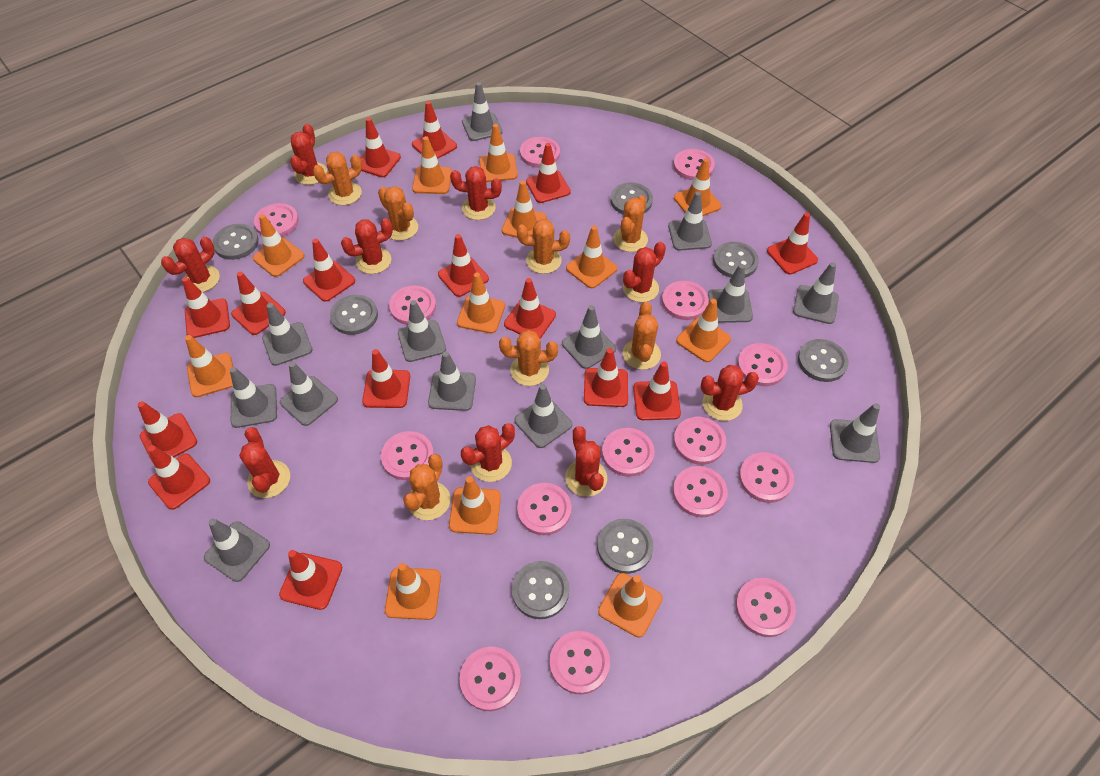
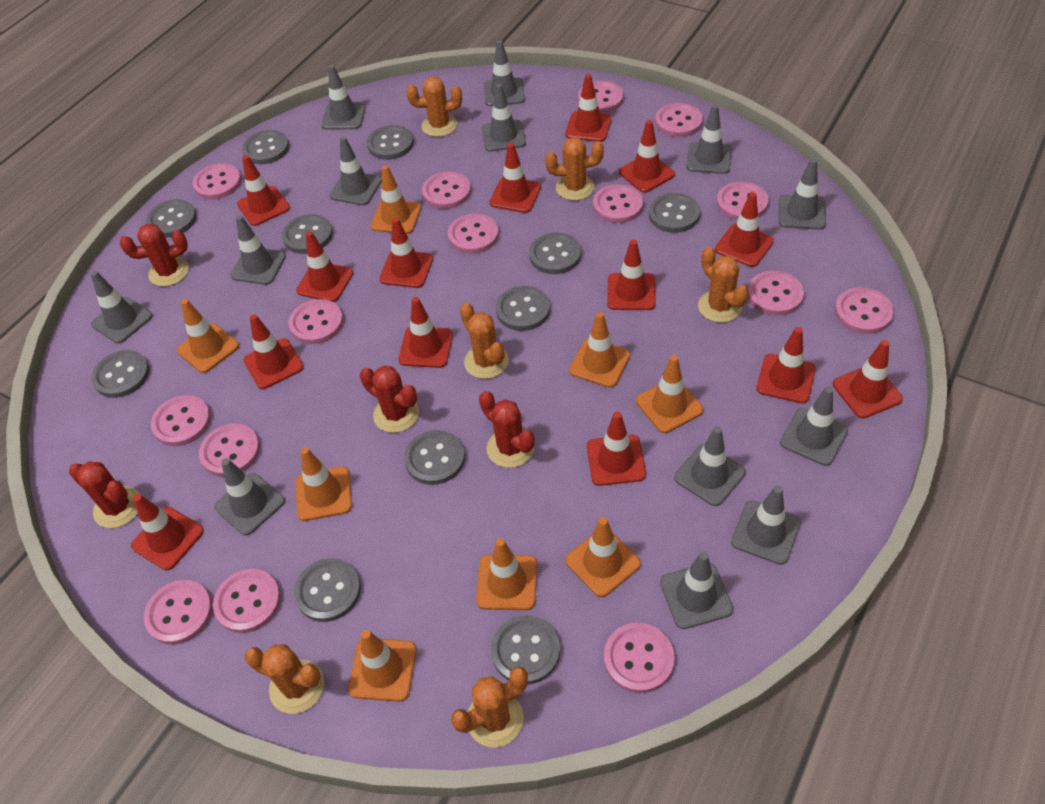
grey button: 7 -> 11
orange cactus: 7 -> 6
orange traffic cone: 12 -> 8
red cactus: 9 -> 4
red traffic cone: 15 -> 14

